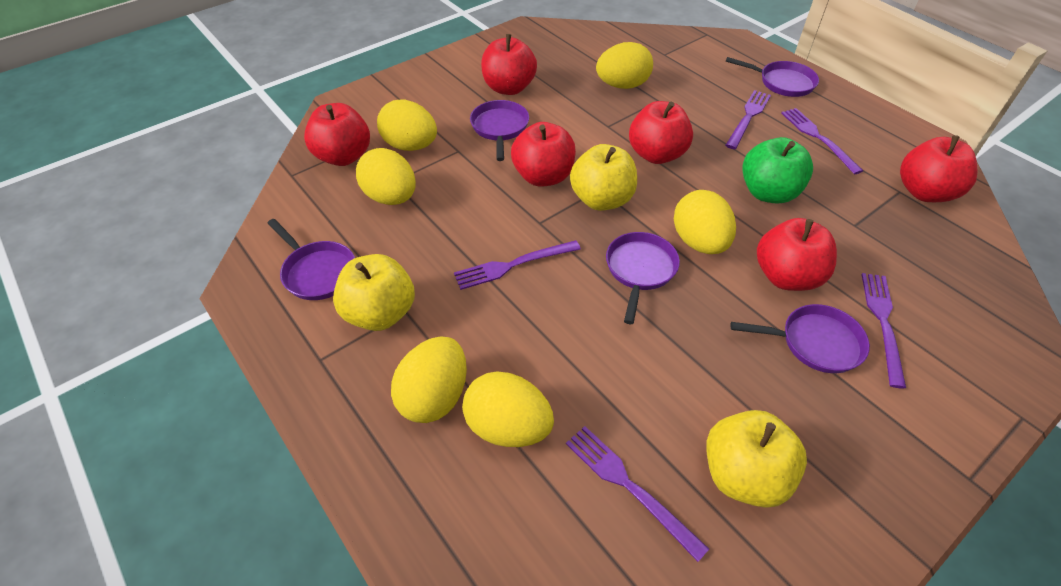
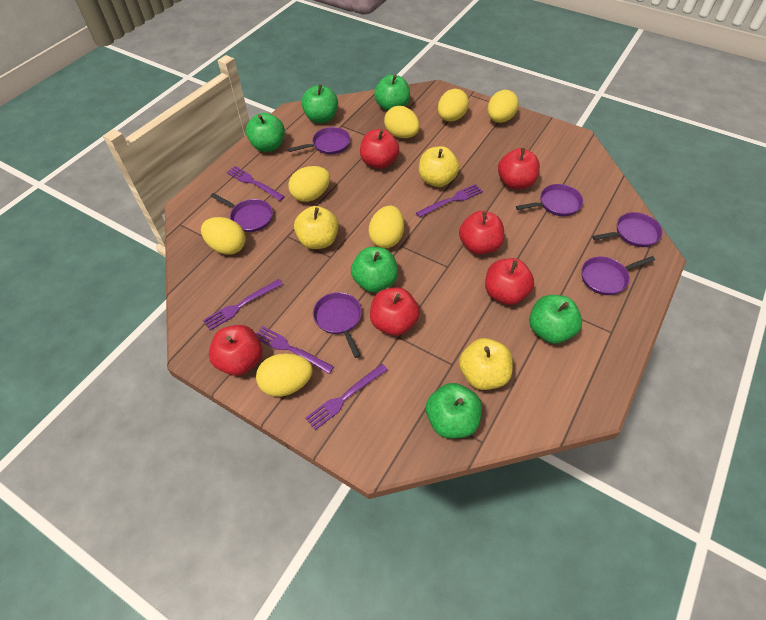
green apple: 1 -> 6
purple pan: 5 -> 6
yellow egg: 6 -> 7

